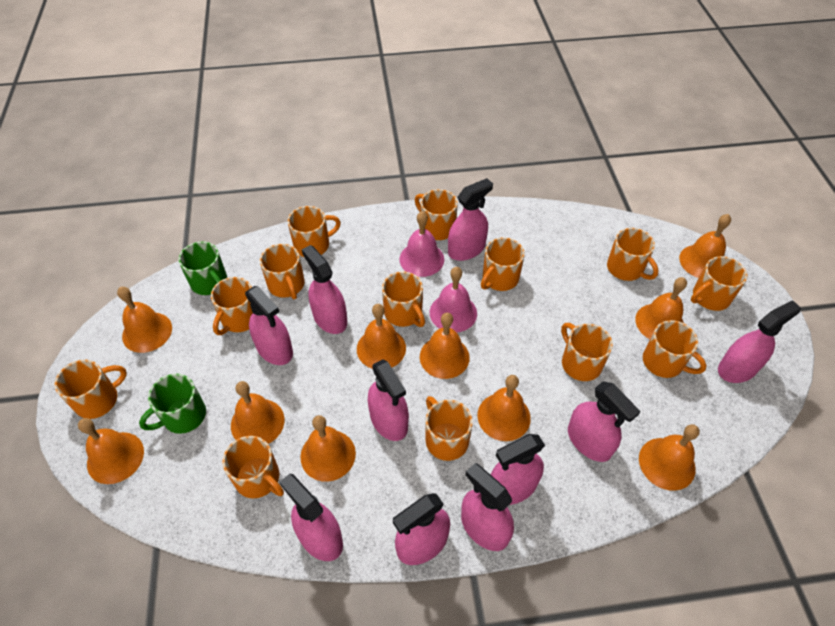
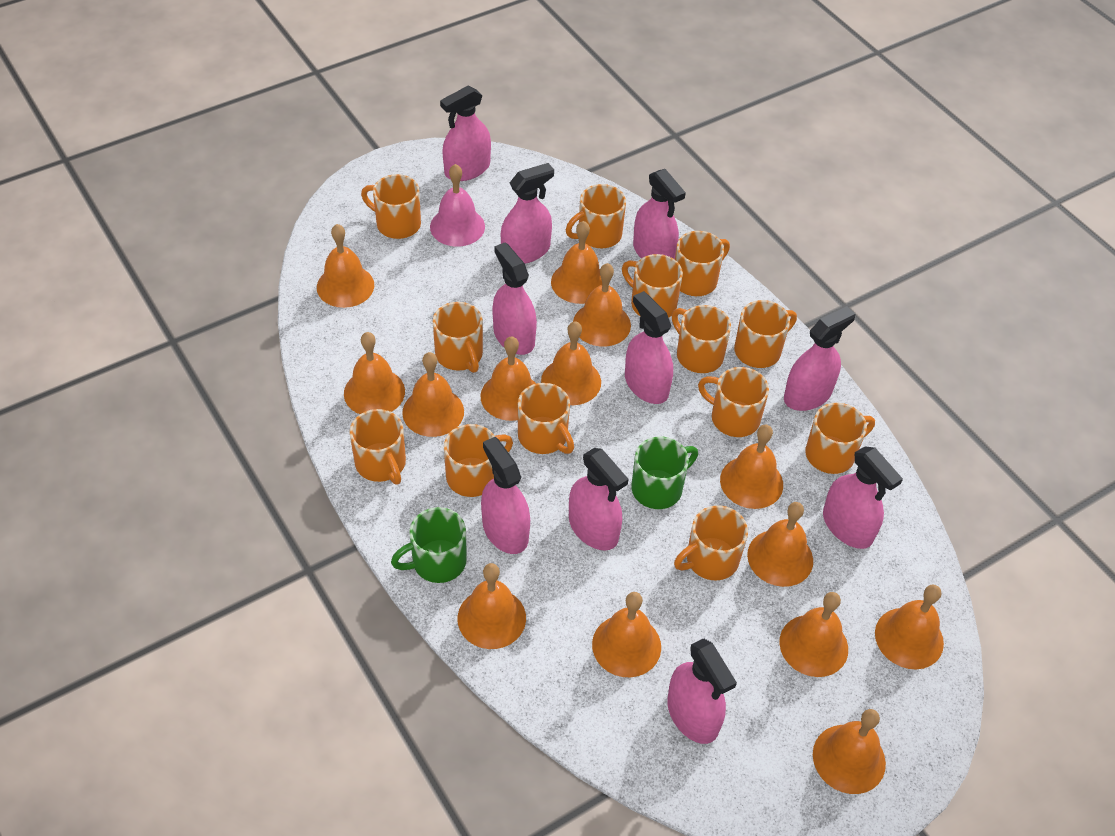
orange bell: 10 -> 14
pink bell: 2 -> 1

